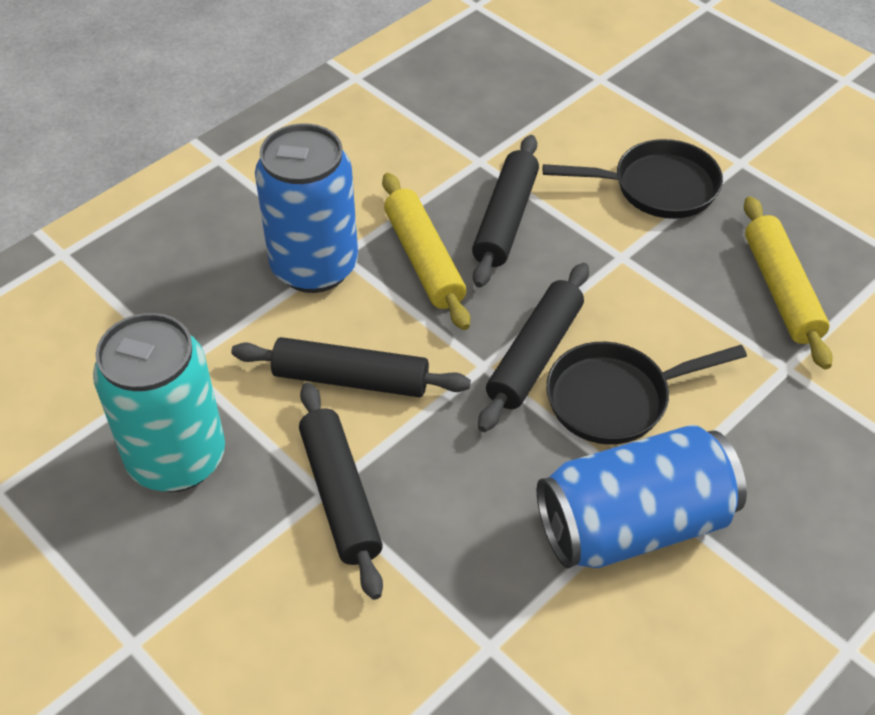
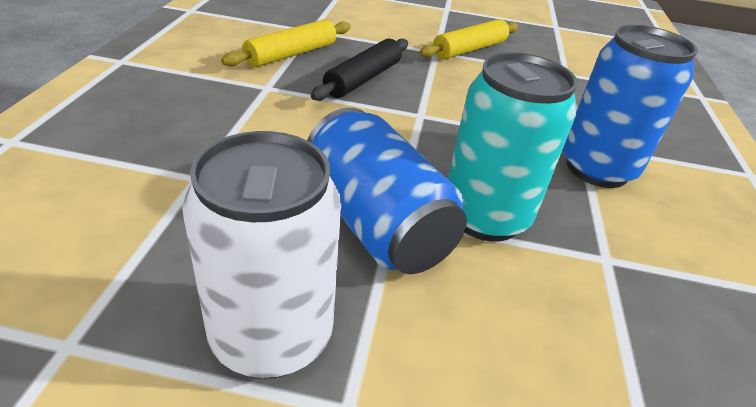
black pan: 2 -> 0
black rolling pin: 4 -> 1
white can: 0 -> 1

